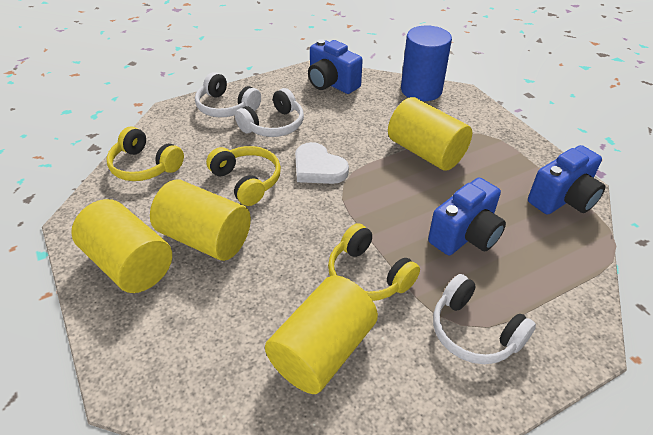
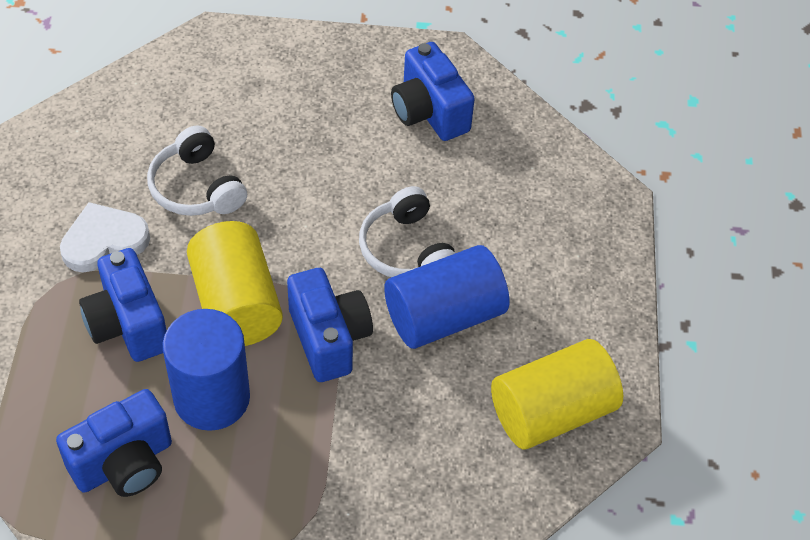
blue camera: 3 -> 4
blue cylinder: 1 -> 2
white headphones: 3 -> 2
yellow cylinder: 4 -> 2
yellow headphones: 3 -> 0

